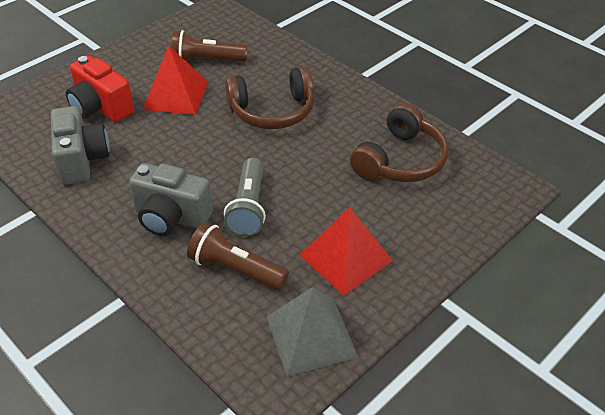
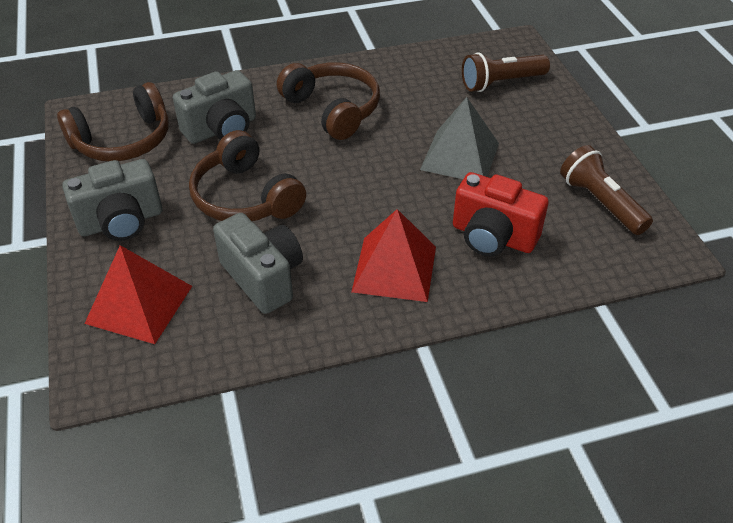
brown headphones: 2 -> 3
grey camera: 2 -> 3
grey flashlight: 1 -> 0

